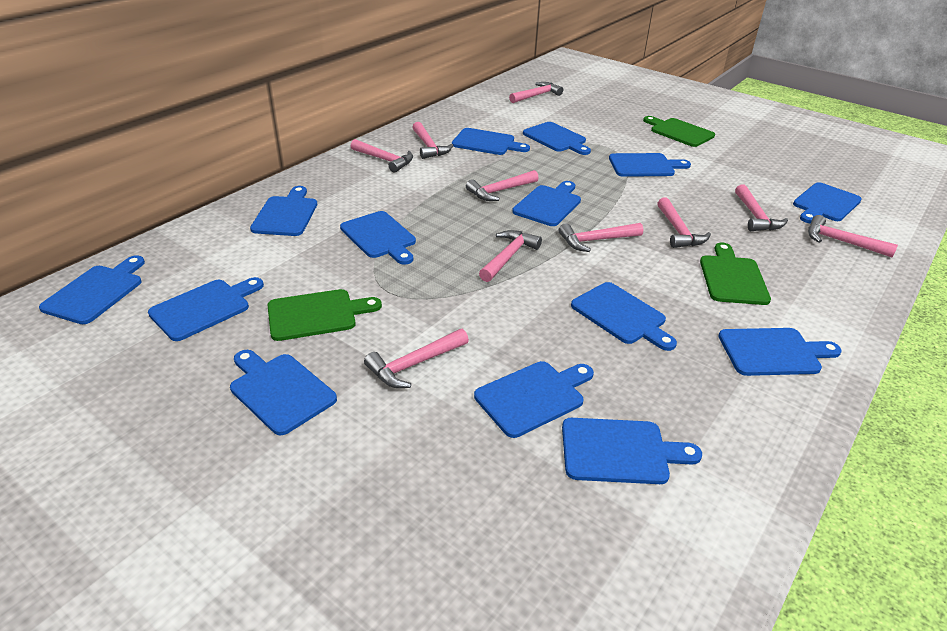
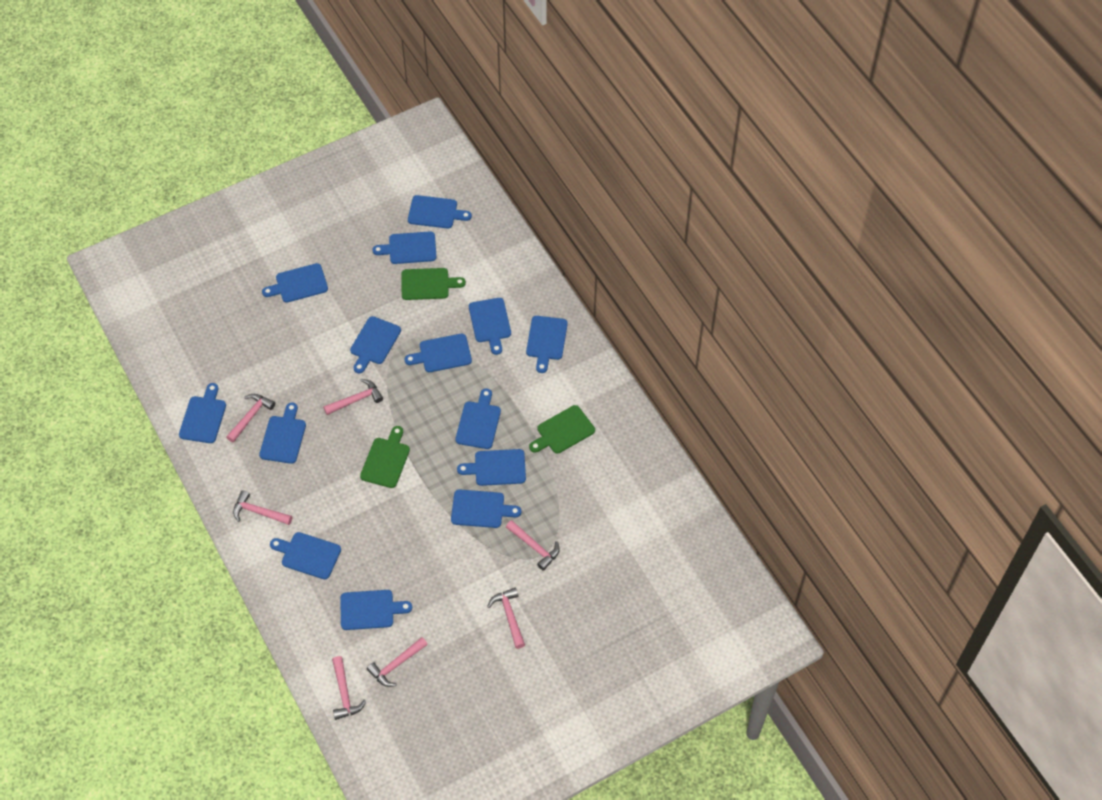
pink hammer: 10 -> 7

